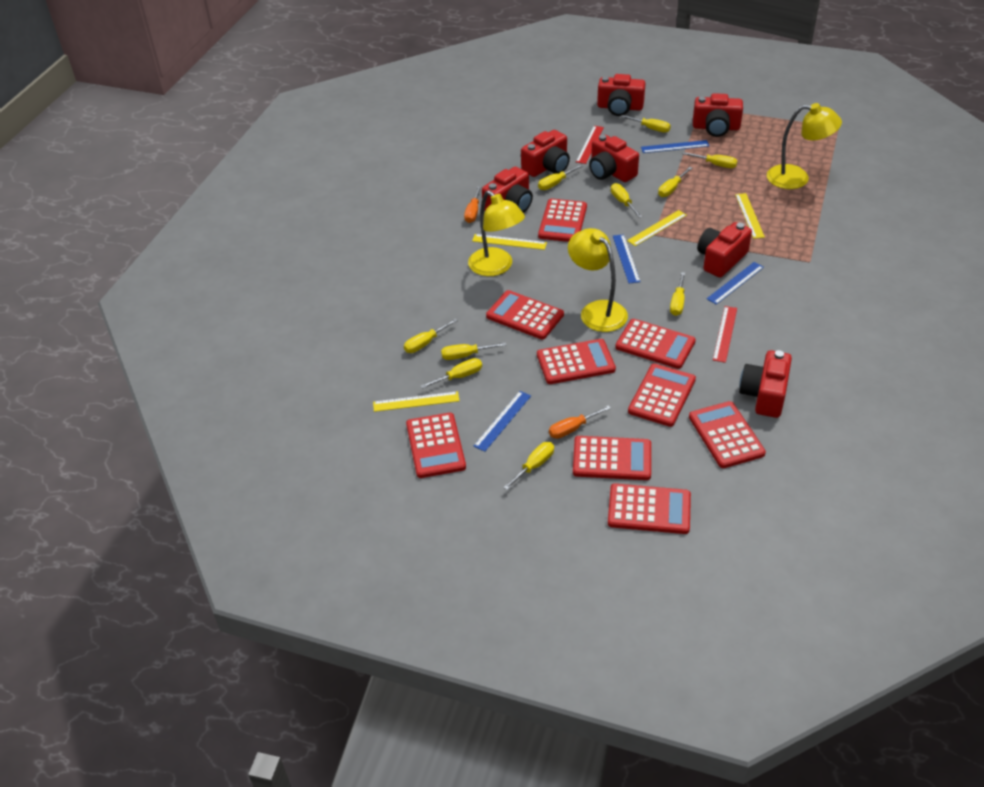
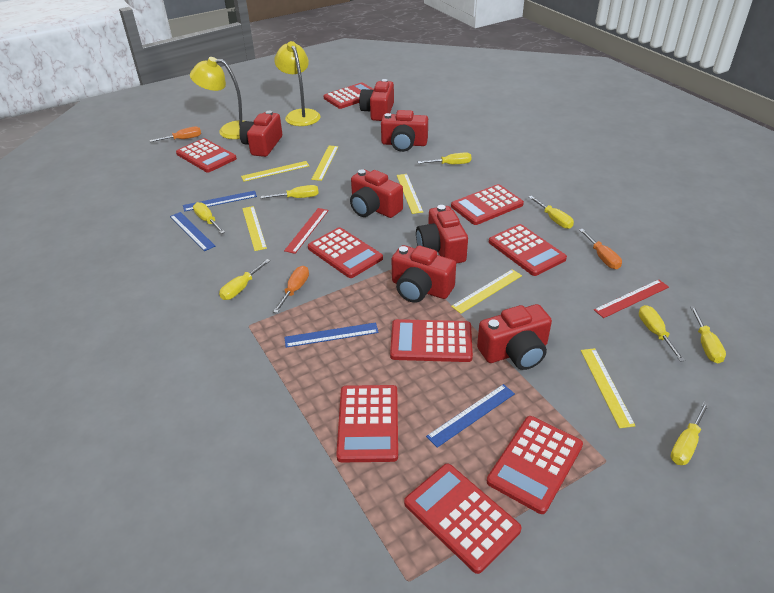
orange screwdriver: 2 -> 3
yellow lamp: 3 -> 2
yellow ruler: 4 -> 6
yellow screwdriver: 10 -> 8

